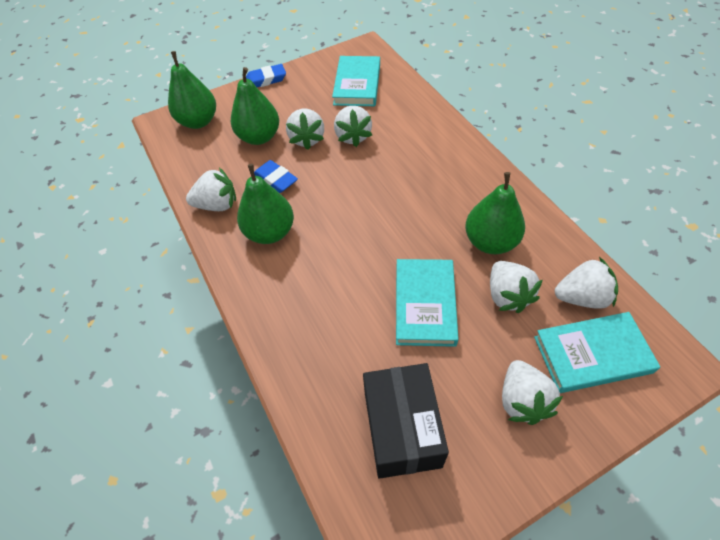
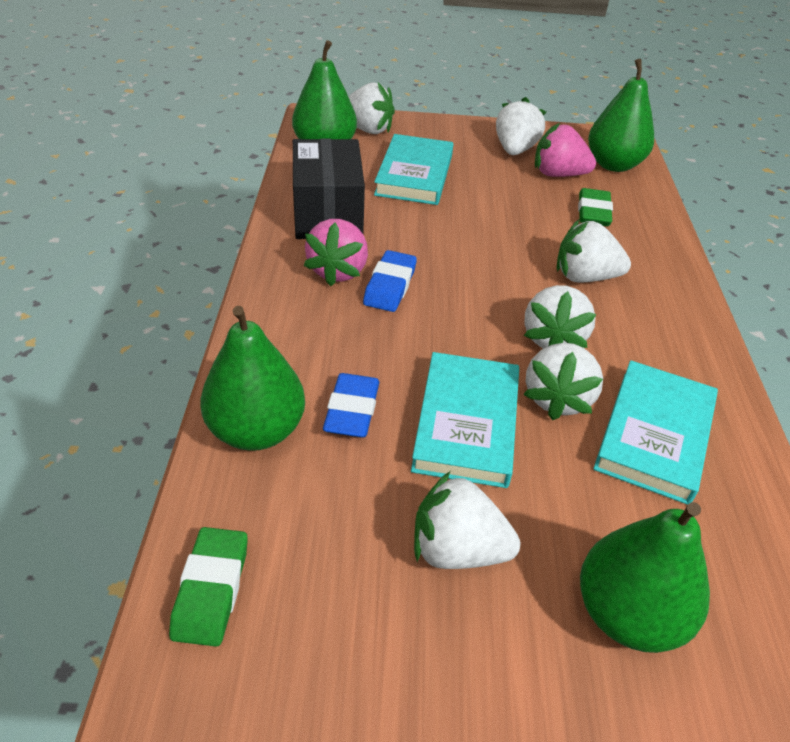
green eraser: 0 -> 2
pink strawberry: 0 -> 2

